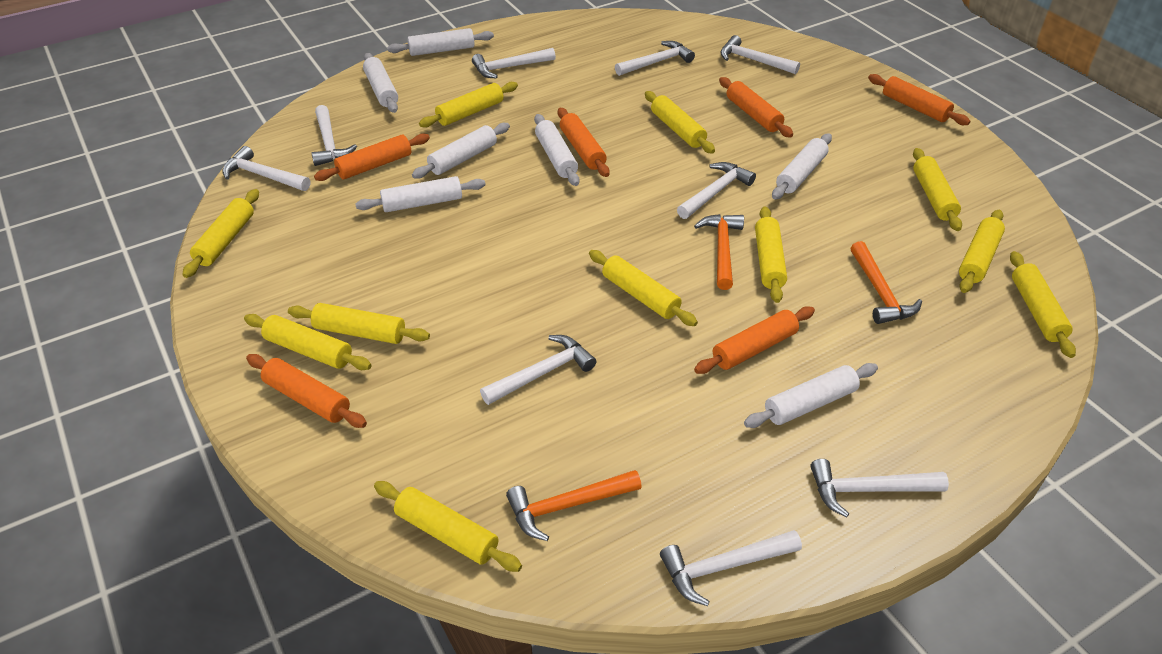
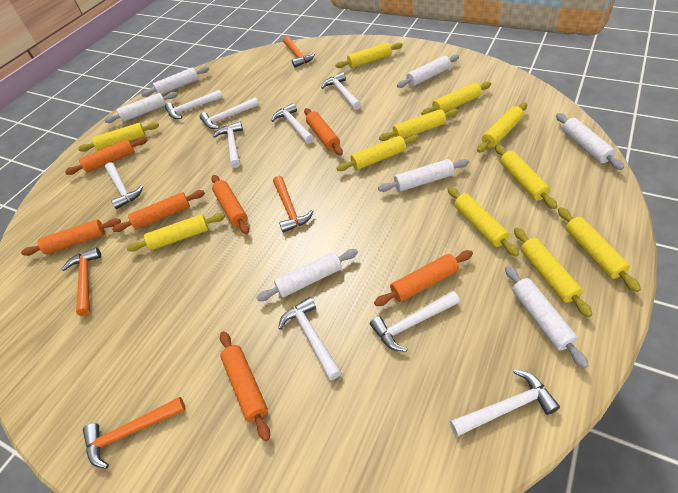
orange hammer: 3 -> 4
orange rolling pin: 6 -> 7

